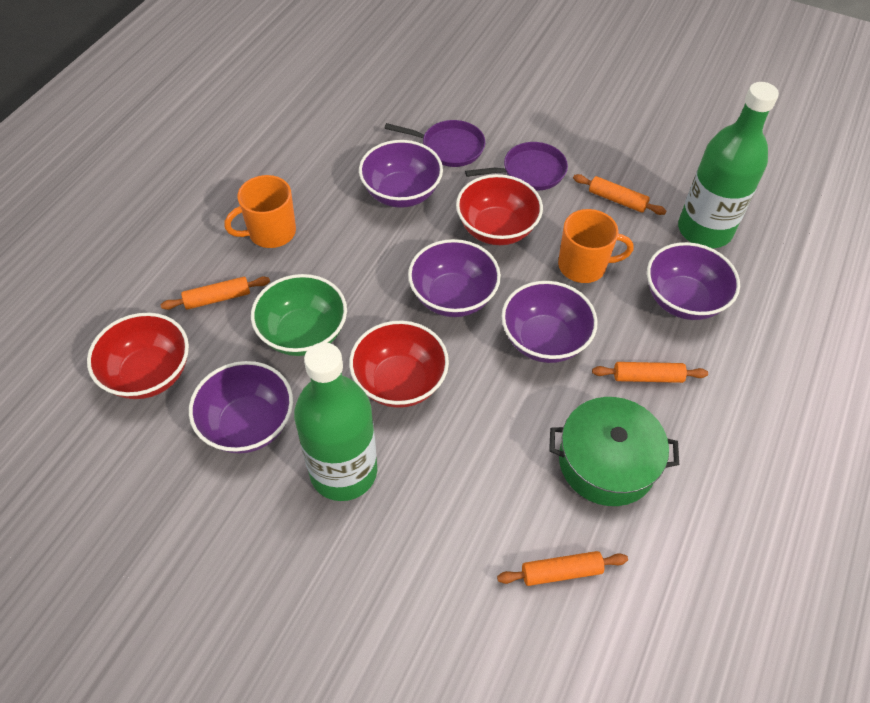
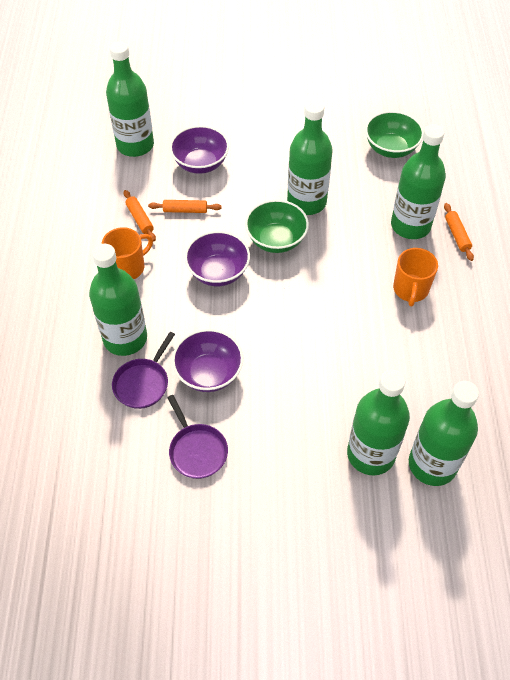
green bottle: 2 -> 6
green bowl: 1 -> 2
green pot: 1 -> 0
orange rolling pin: 4 -> 3
purple bowl: 5 -> 3
red bowl: 3 -> 0

